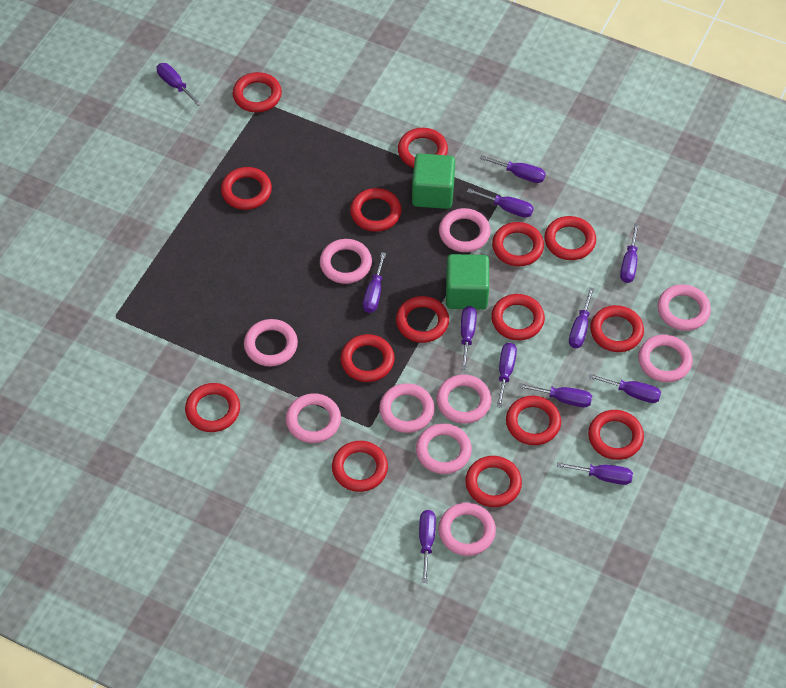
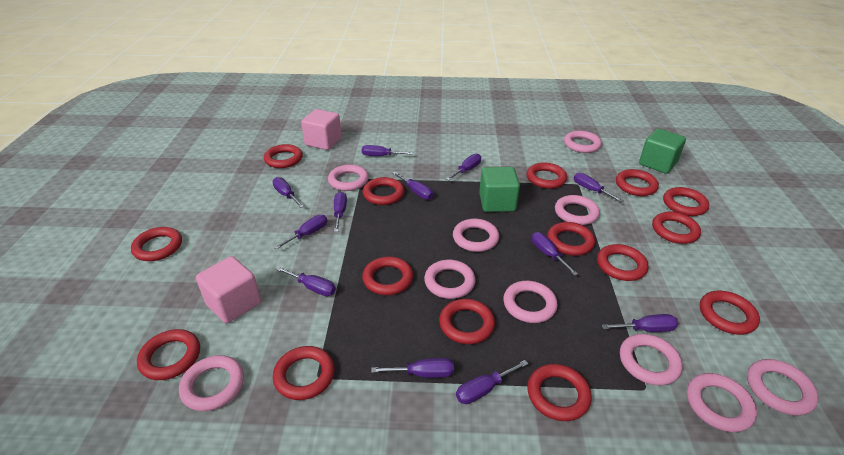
pink cube: 0 -> 2

